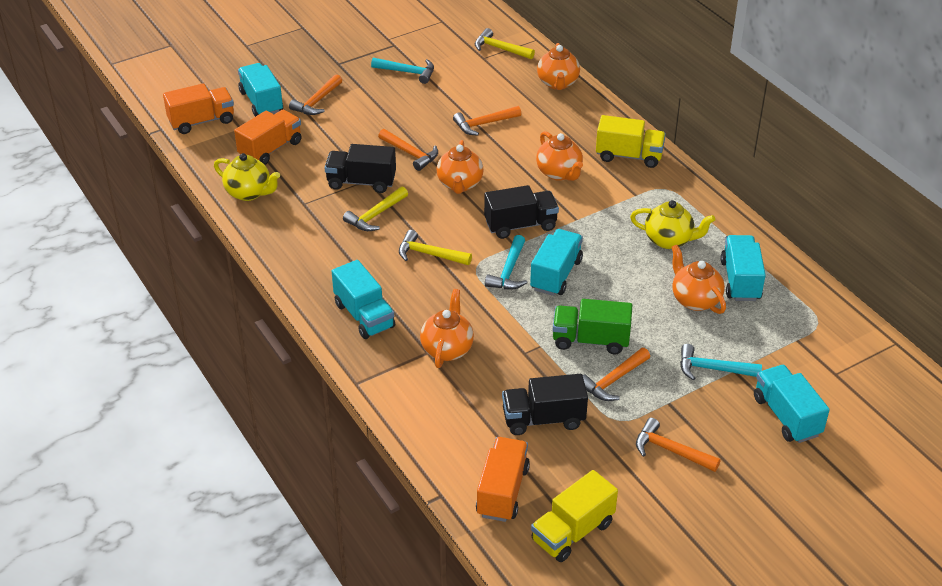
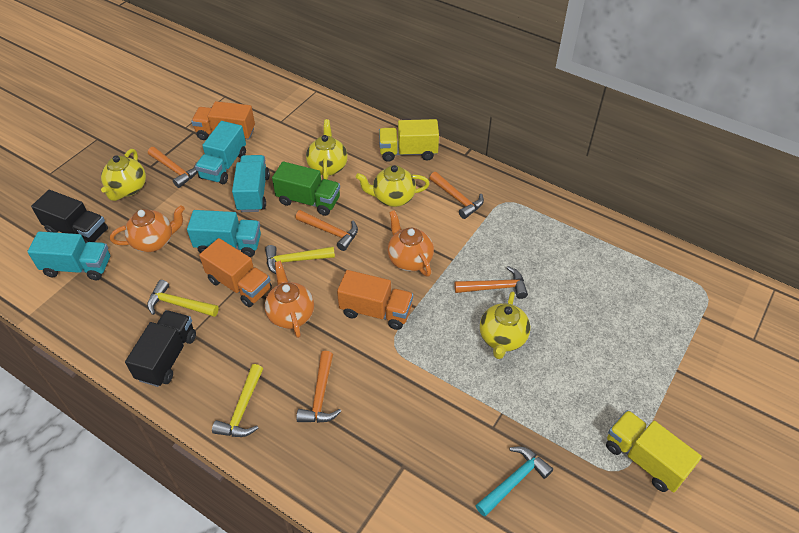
black truck: 3 -> 2
orange teapot: 5 -> 3
turquoise hammer: 3 -> 1
turquoise truck: 5 -> 4
yellow teapot: 2 -> 4

